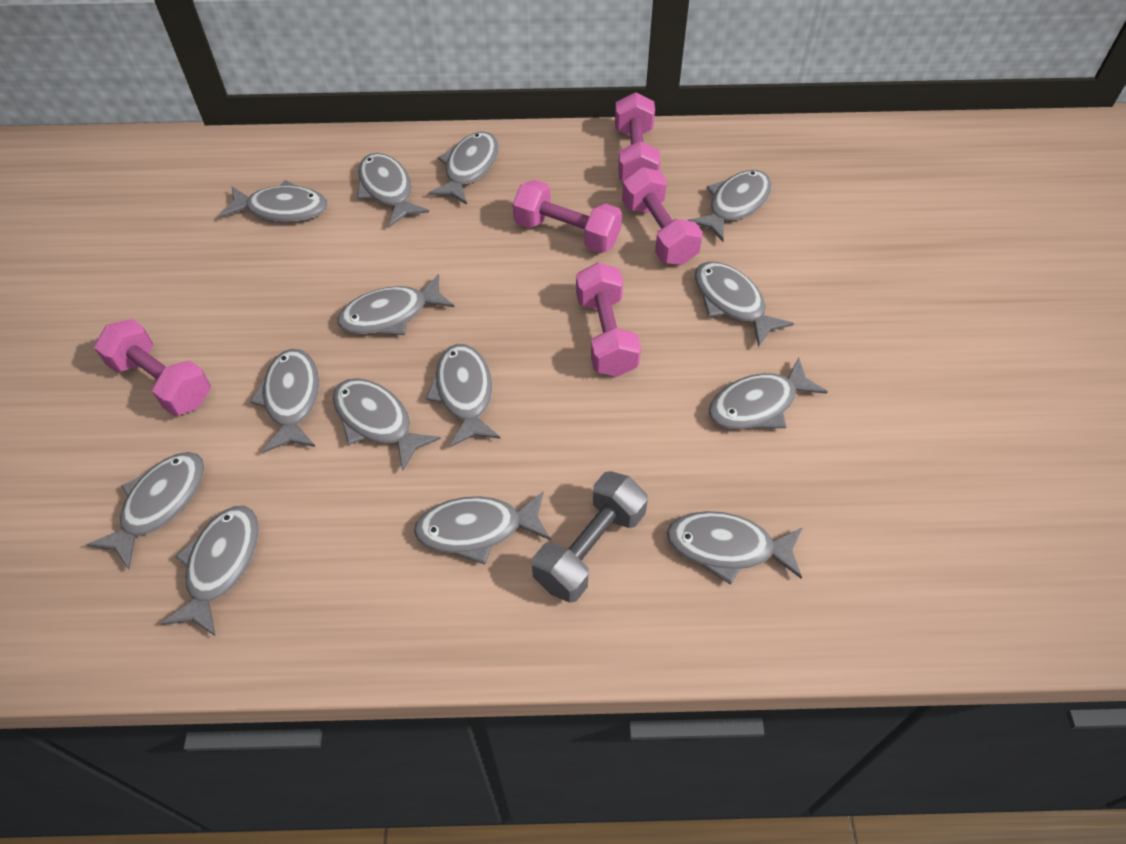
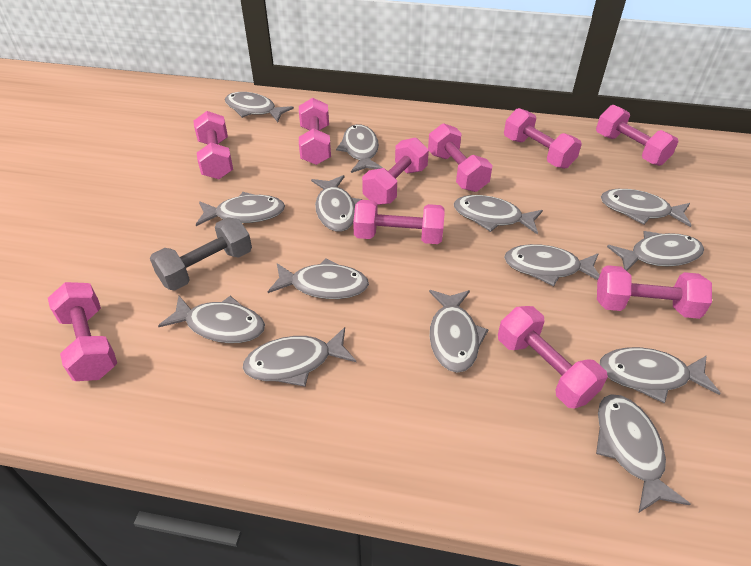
pink dumbbell: 5 -> 10

